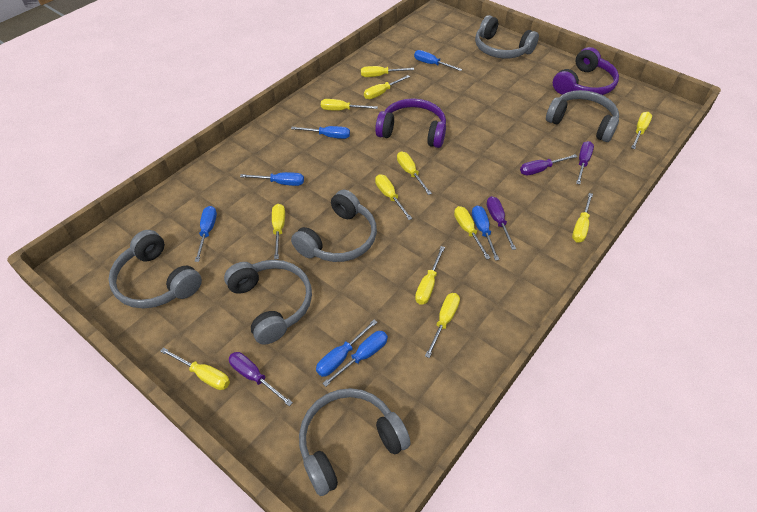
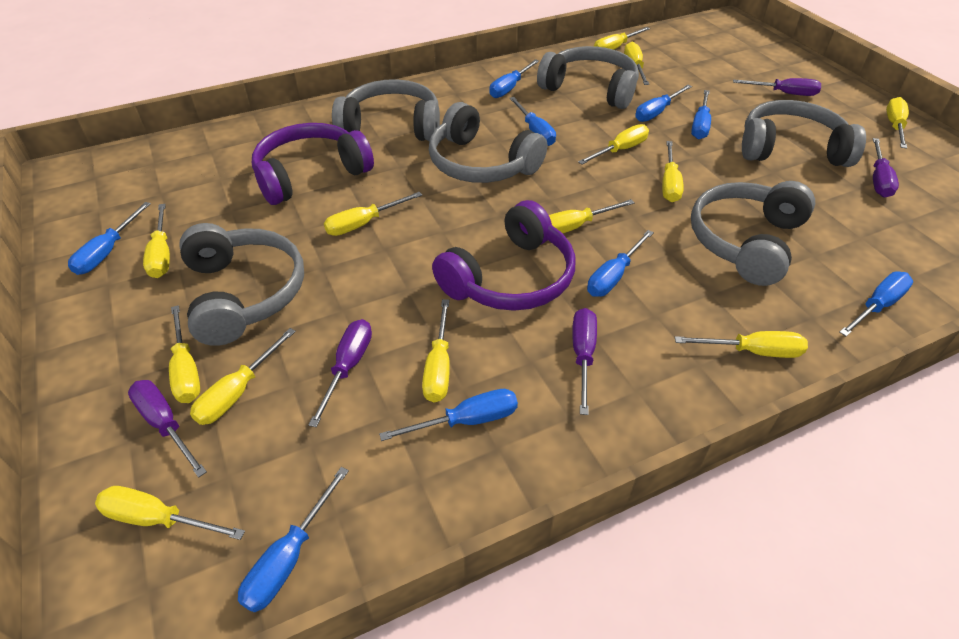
blue screwdriver: 7 -> 9
purple screwdriver: 4 -> 5
yellow screwdriver: 12 -> 13

